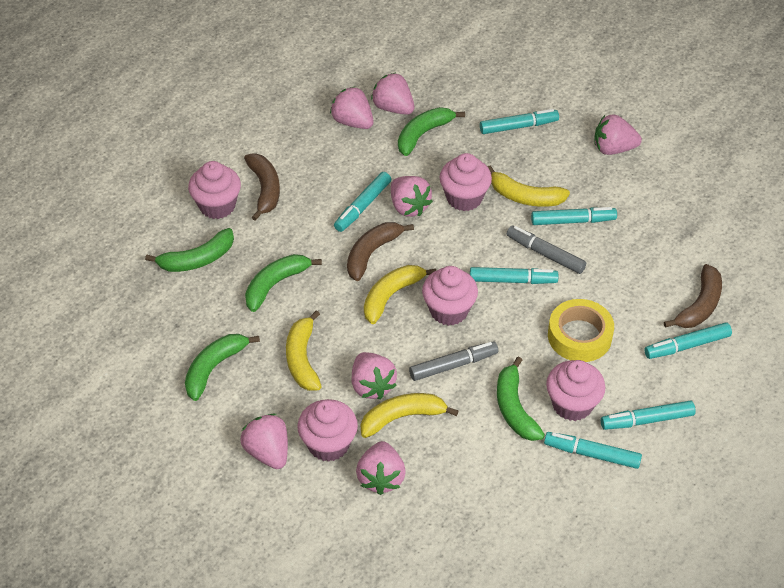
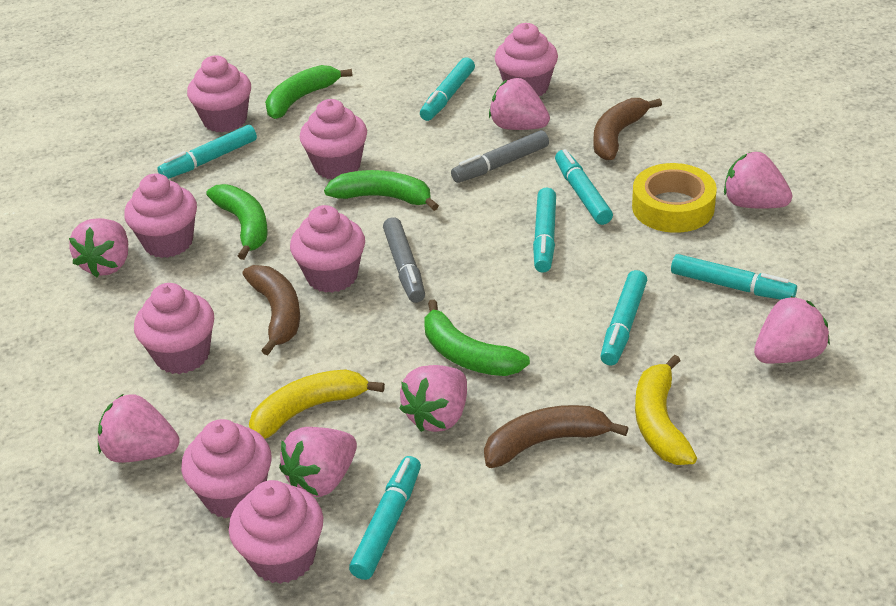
green banana: 5 -> 4
pink cupcake: 5 -> 8
yellow banana: 4 -> 2

